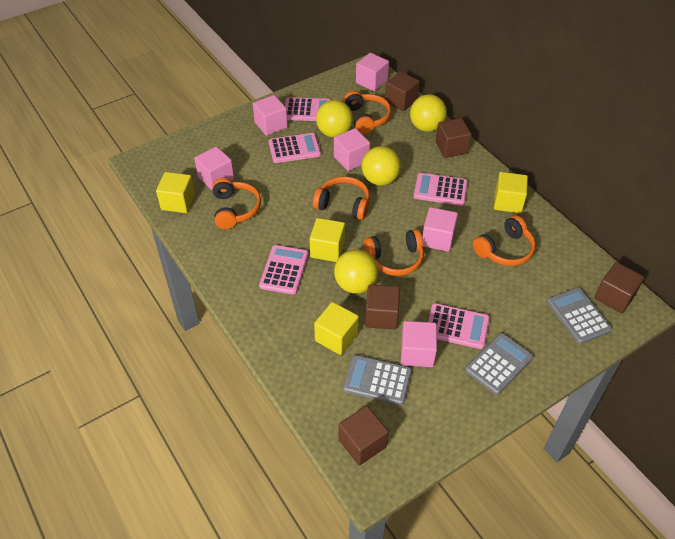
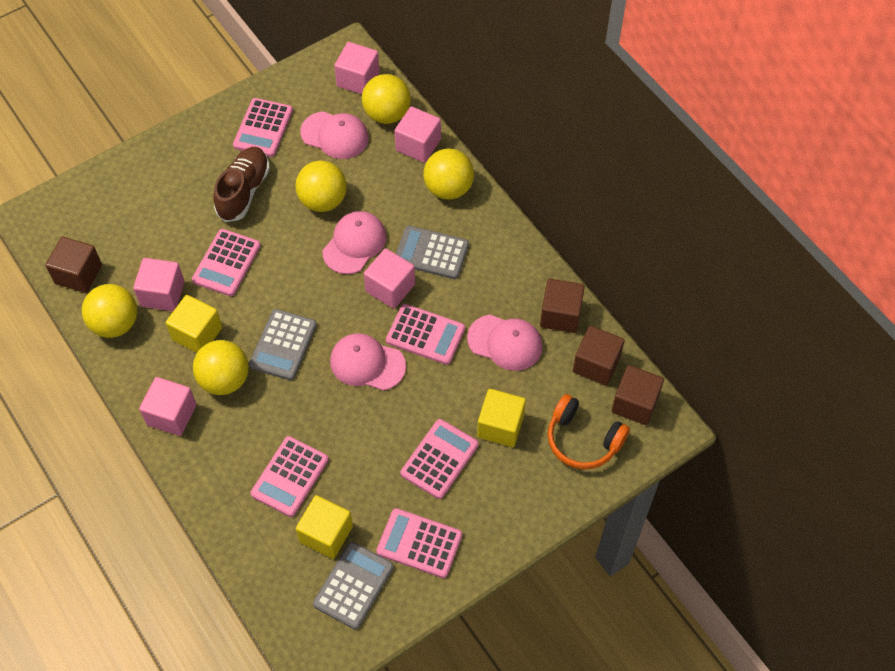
brown cube: 5 -> 4
brown shoe: 0 -> 1
orange headphones: 5 -> 1
pink calculator: 5 -> 6
pink cap: 0 -> 4
pink cube: 6 -> 5
yellow ball: 4 -> 5
yellow cube: 4 -> 3

